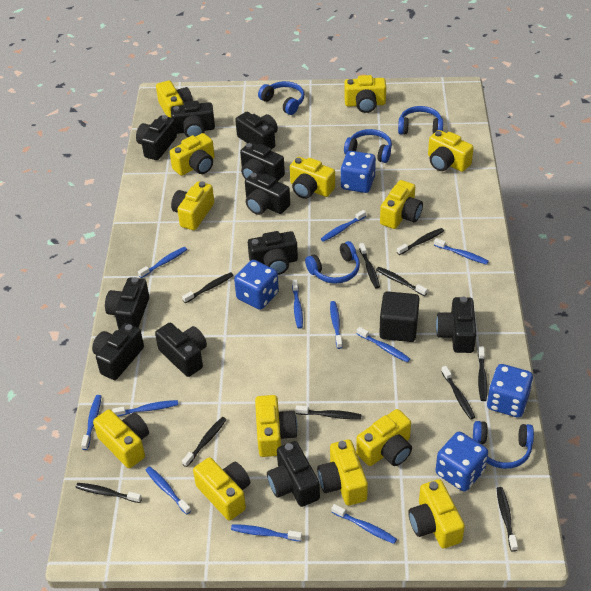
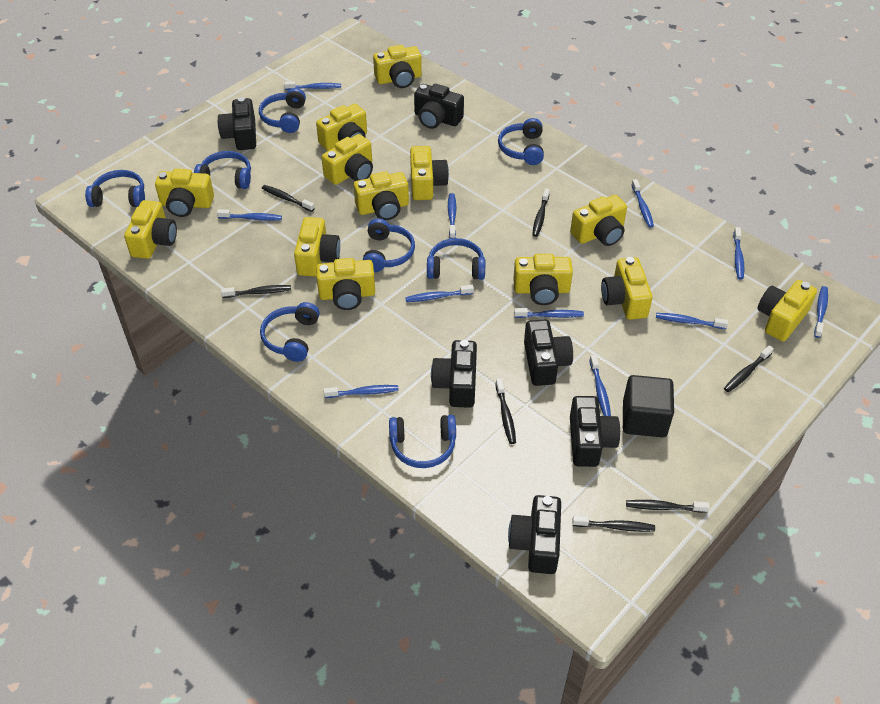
black camera: 11 -> 6
black toothbrush: 10 -> 7
blue dice: 4 -> 0
blue headphones: 5 -> 8

